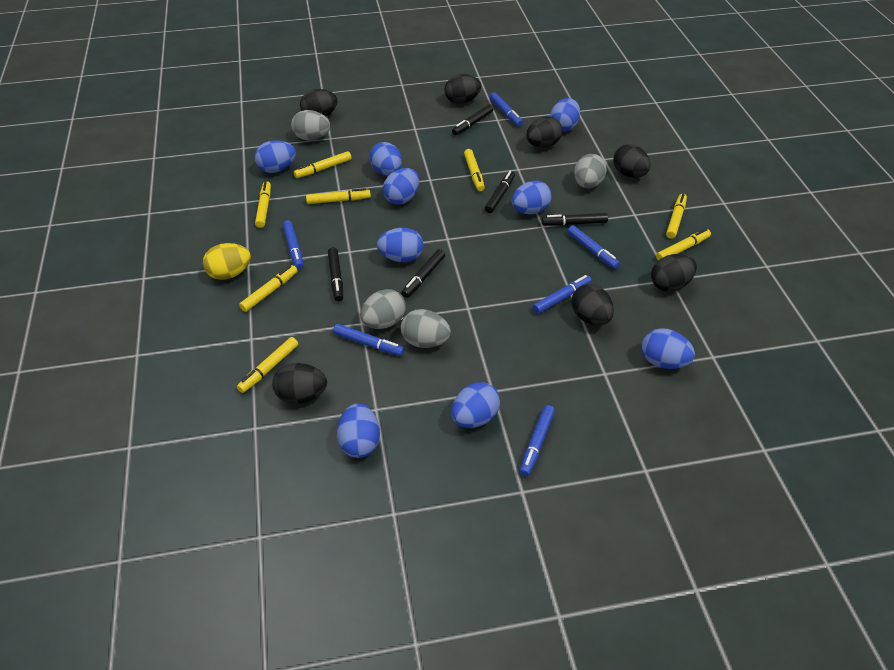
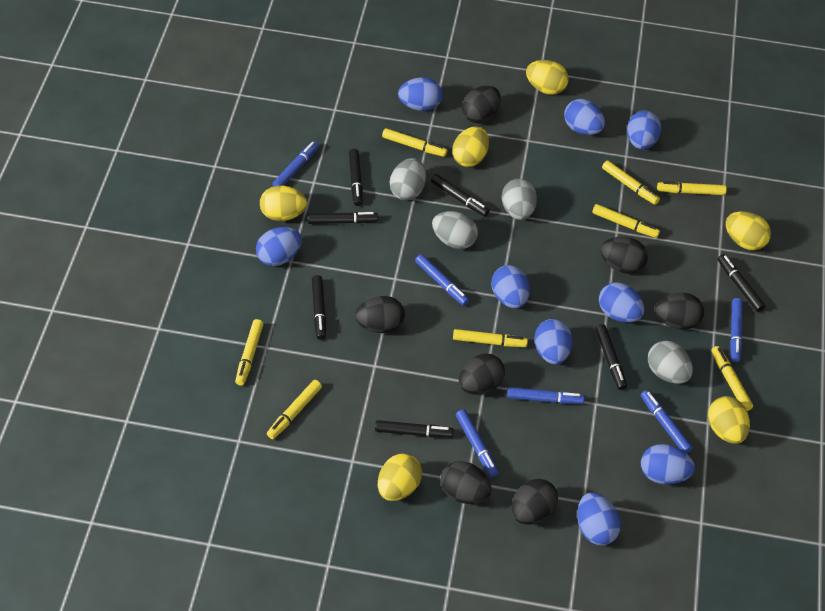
black marker: 5 -> 7
yellow egg: 1 -> 6

